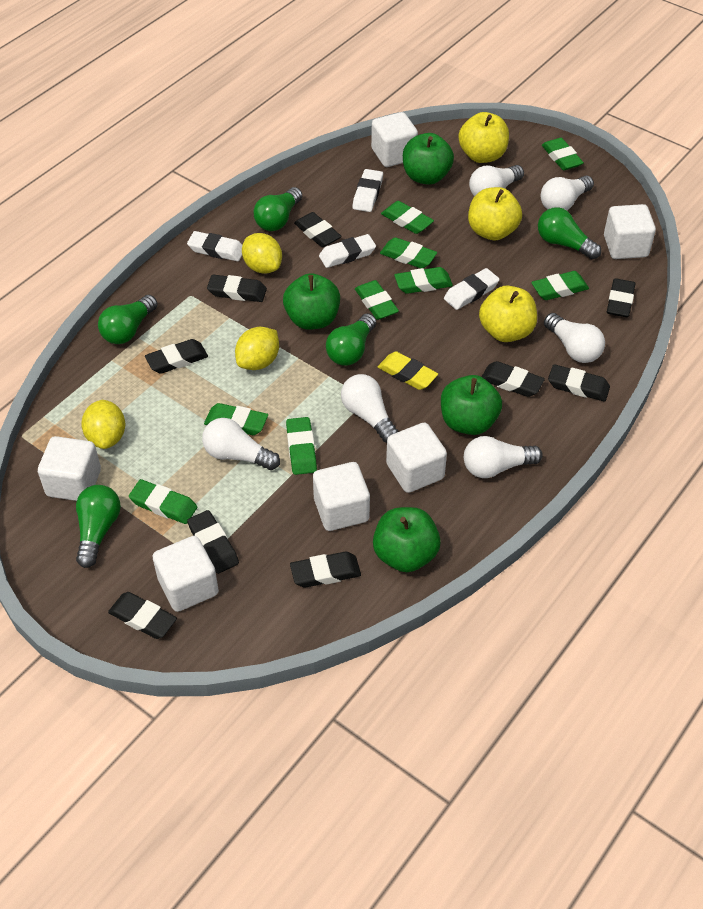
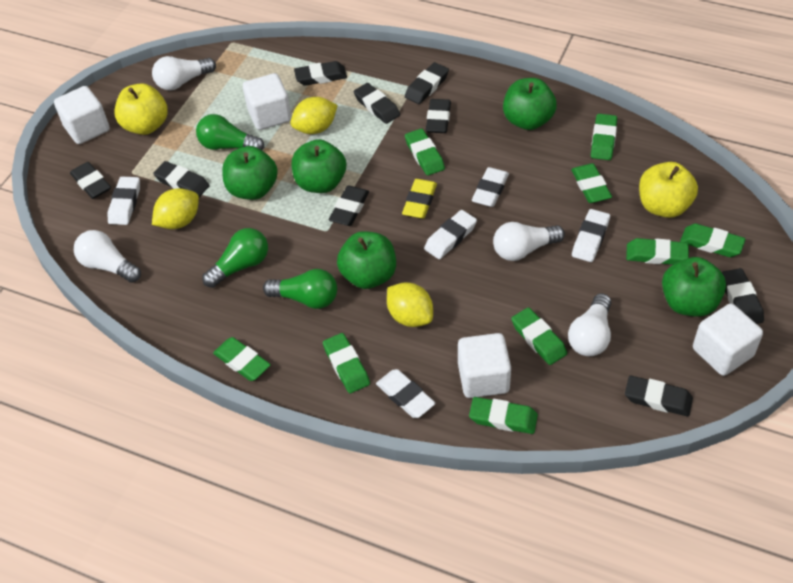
green apple: 4 -> 5
green light bulb: 5 -> 3
white cube: 6 -> 4
white eraser: 4 -> 5
white light bulb: 6 -> 4
yellow apple: 3 -> 2

